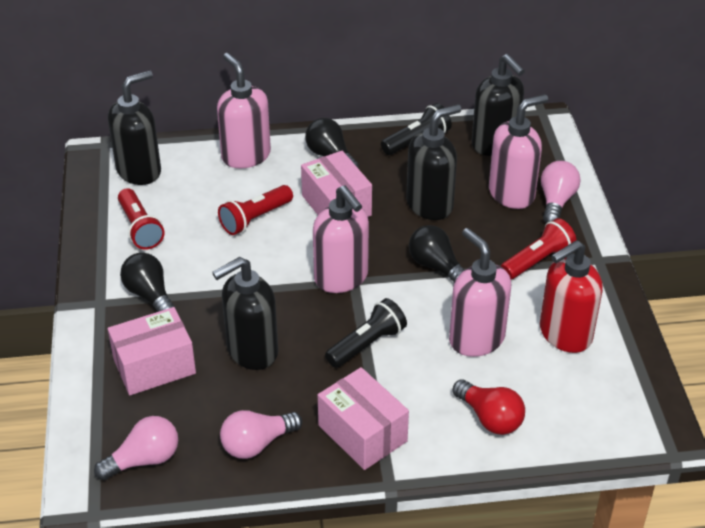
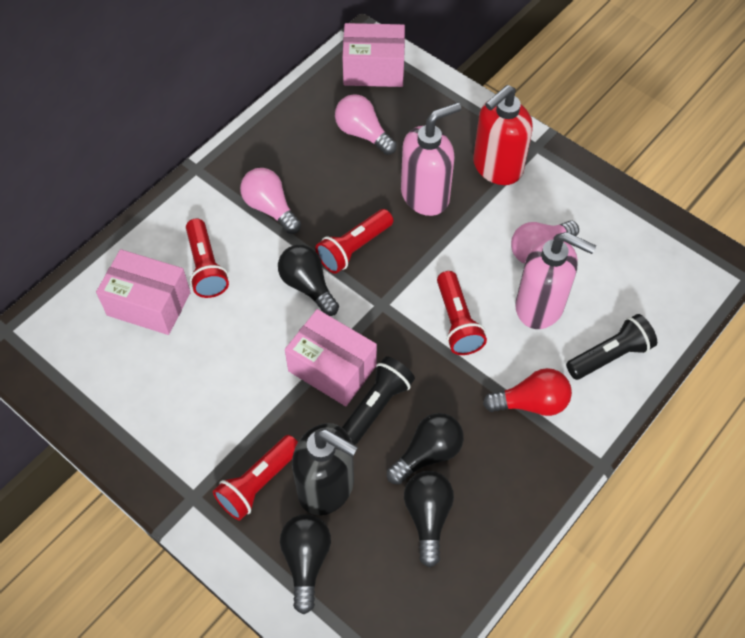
black light bulb: 3 -> 4
black soap dispenser: 4 -> 1
pink soap dispenser: 4 -> 2
red flashlight: 3 -> 4

